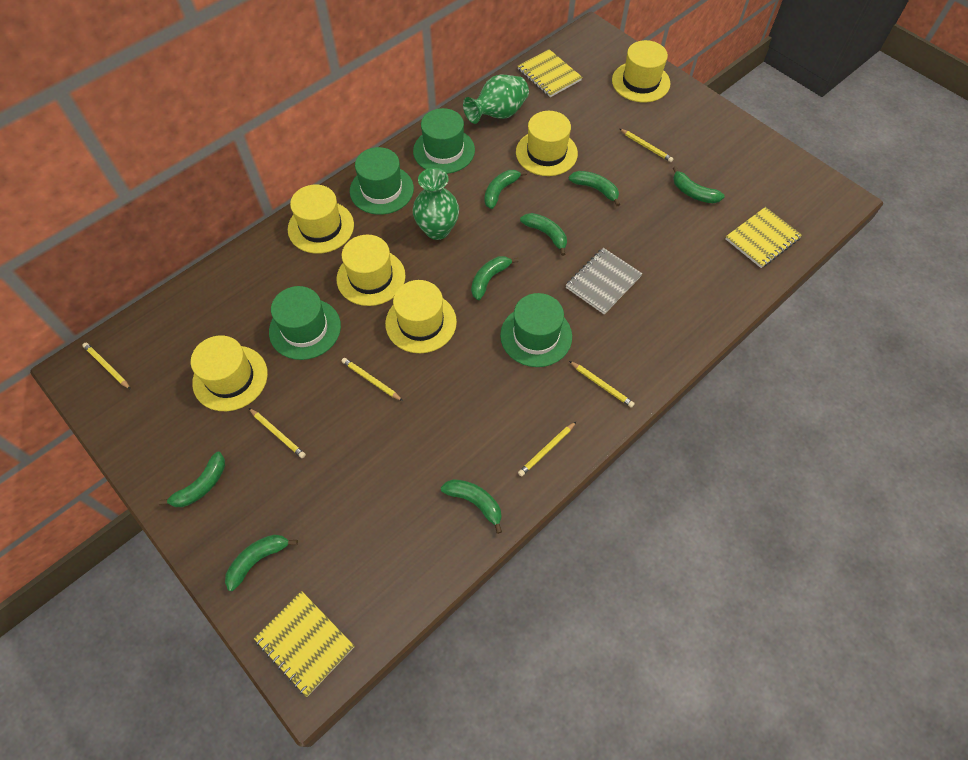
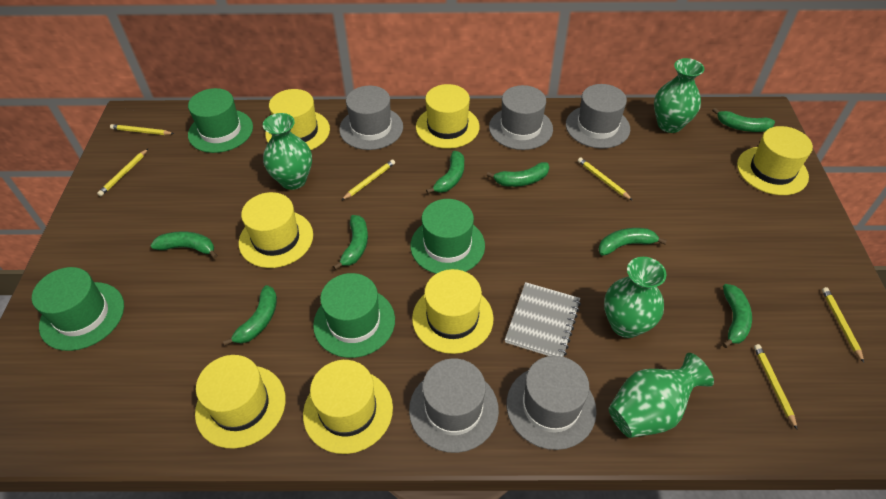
green vase: 2 -> 4
grey hat: 0 -> 5
yellow hat: 6 -> 7
yellow notebook: 3 -> 0

